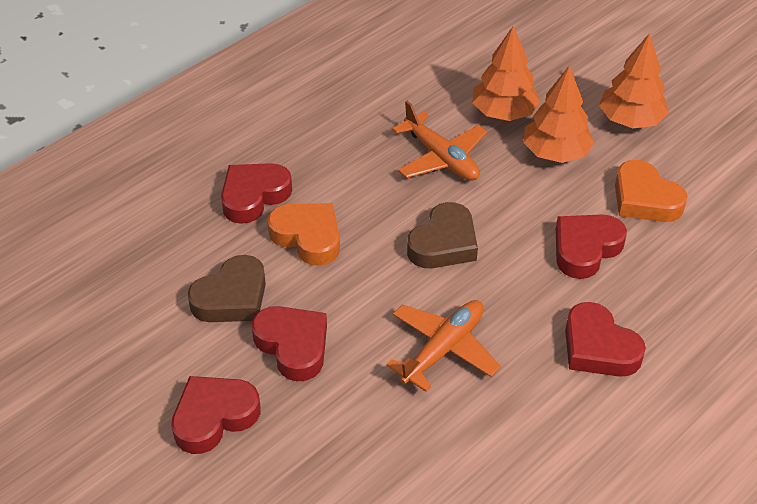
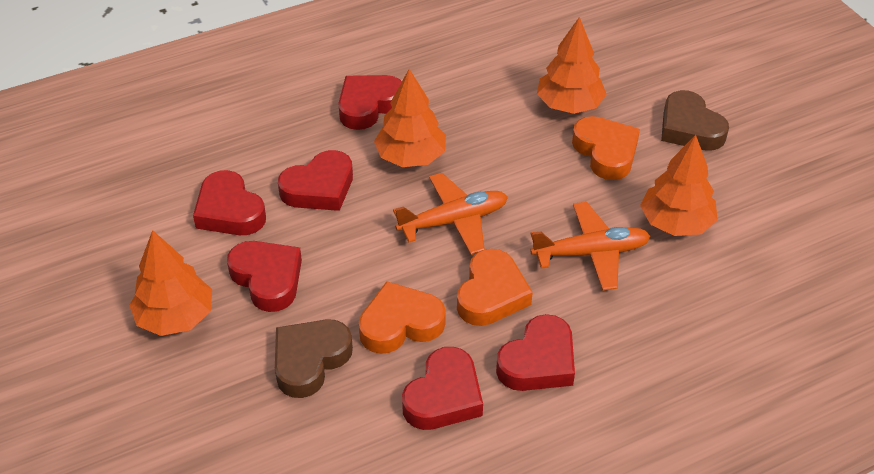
orange heart: 2 -> 3
orange tree: 3 -> 4
red heart: 5 -> 6

